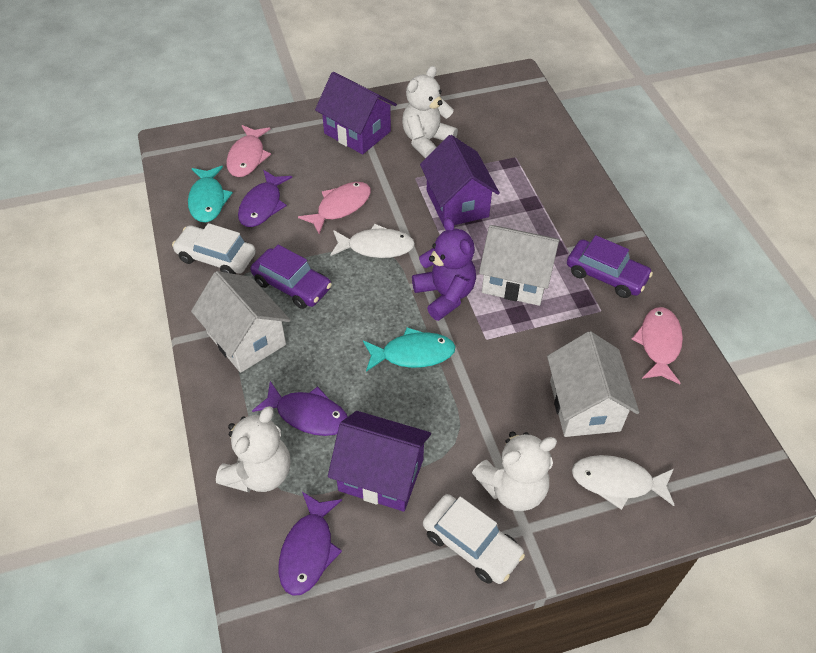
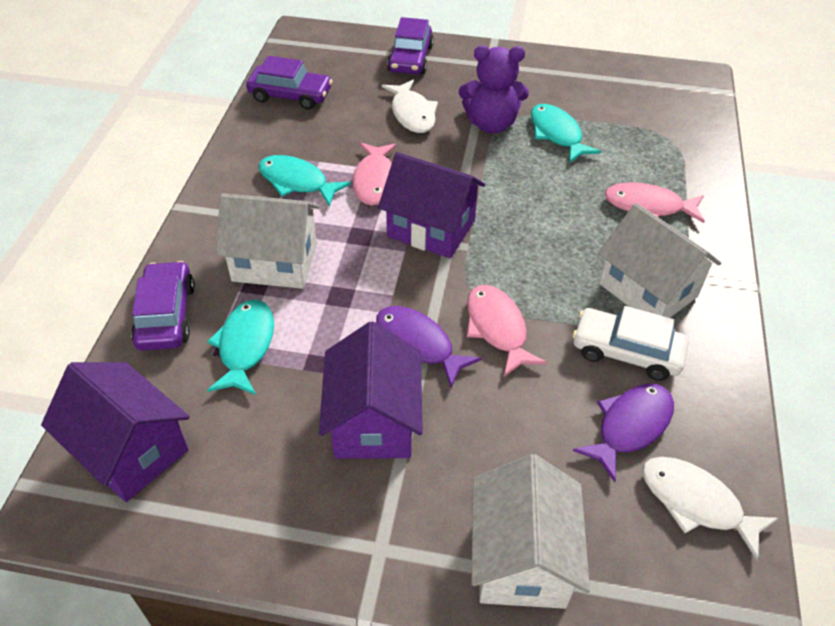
purple car: 2 -> 3
purple fish: 3 -> 2
turquoise fish: 2 -> 3
white car: 2 -> 1
white teddy bear: 3 -> 0

